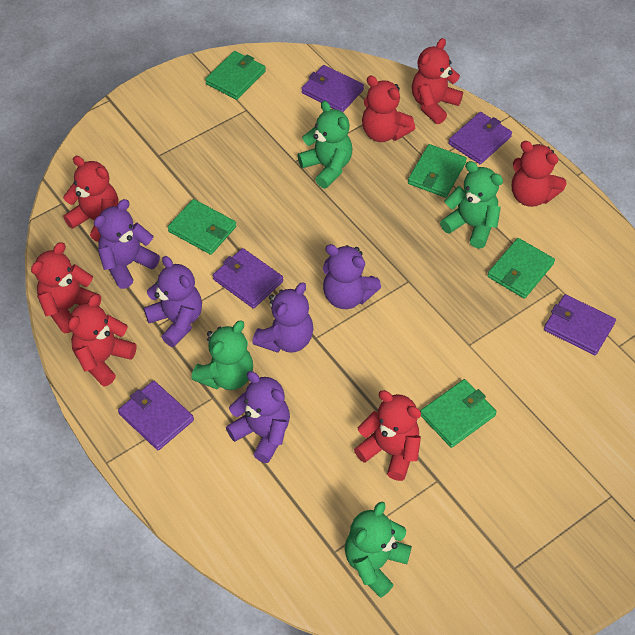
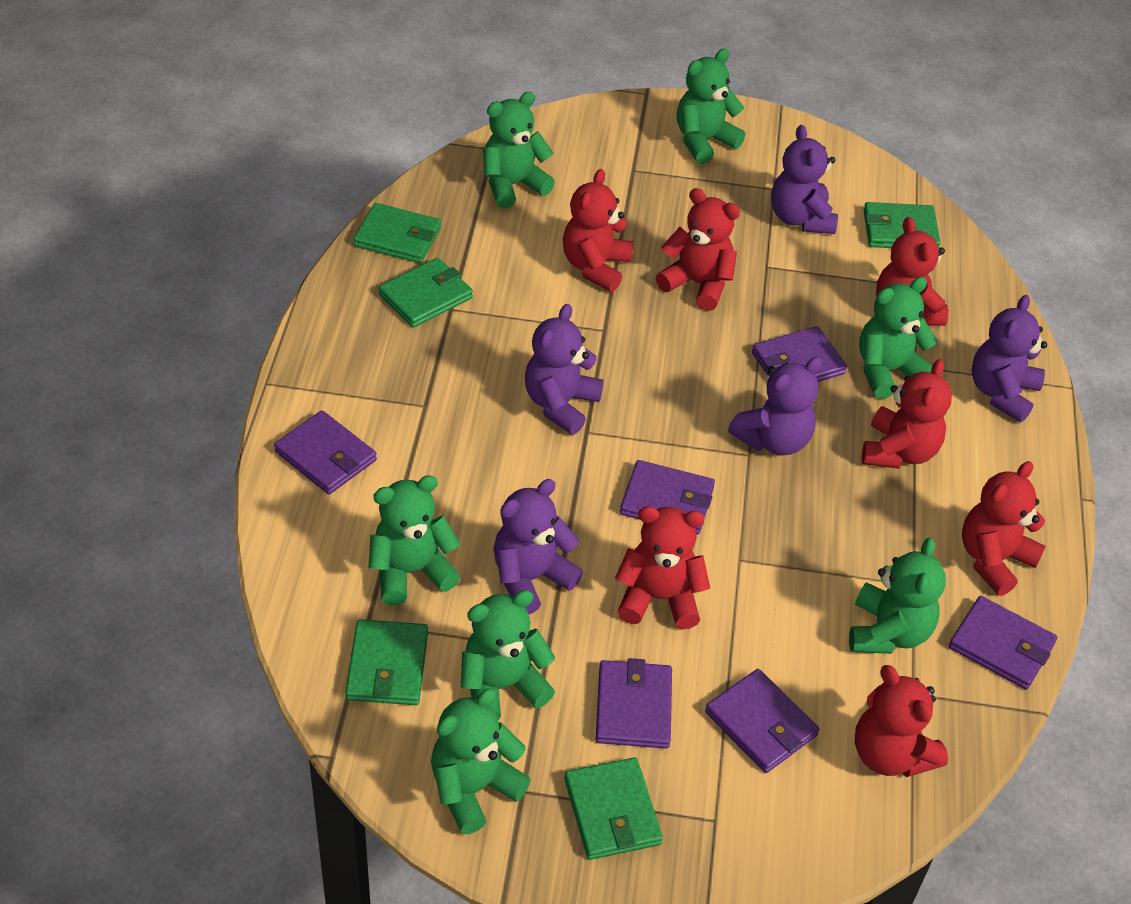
green teddy bear: 4 -> 7
purple wallet: 5 -> 6

